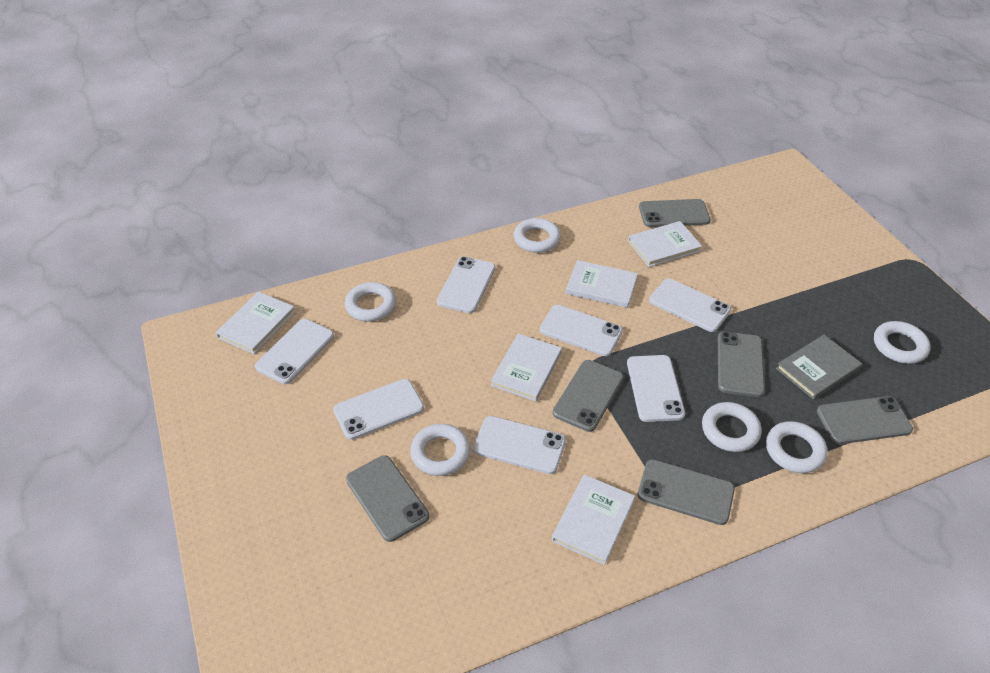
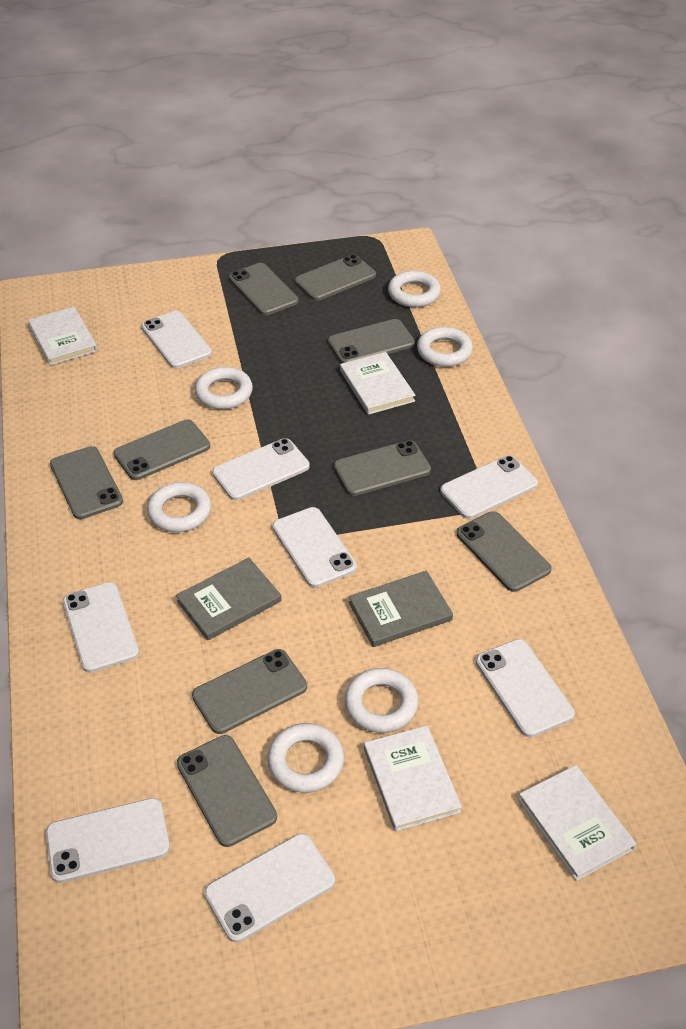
grey book: 1 -> 2
grey phone: 6 -> 9
white book: 5 -> 4
white phone: 7 -> 8

